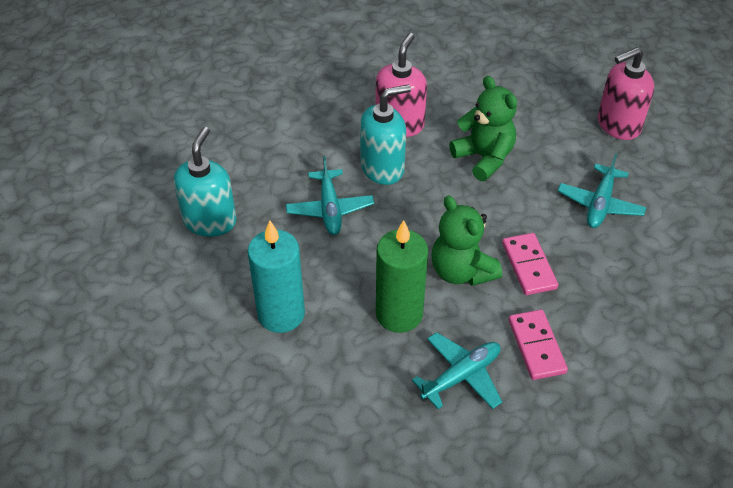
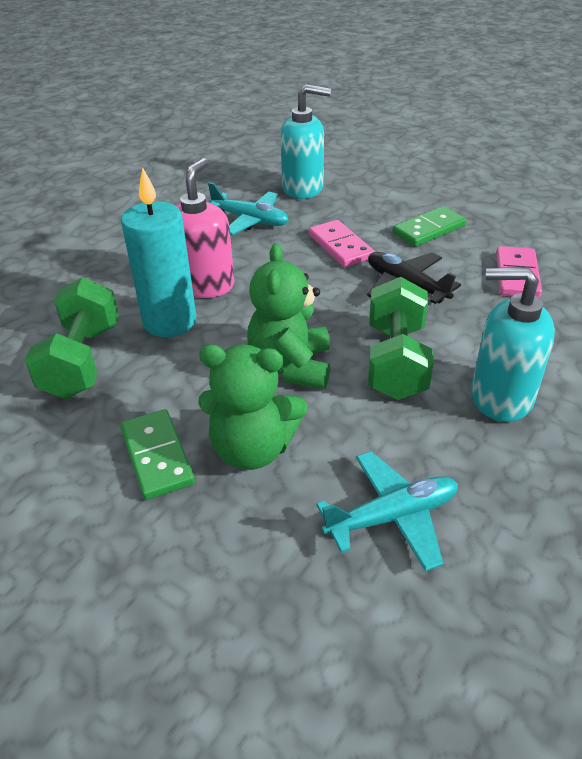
black plane: 0 -> 1
green candle: 1 -> 0
green domino: 0 -> 2
green dumbbell: 0 -> 2
pink soap dispenser: 2 -> 1
turquoise plane: 3 -> 2

